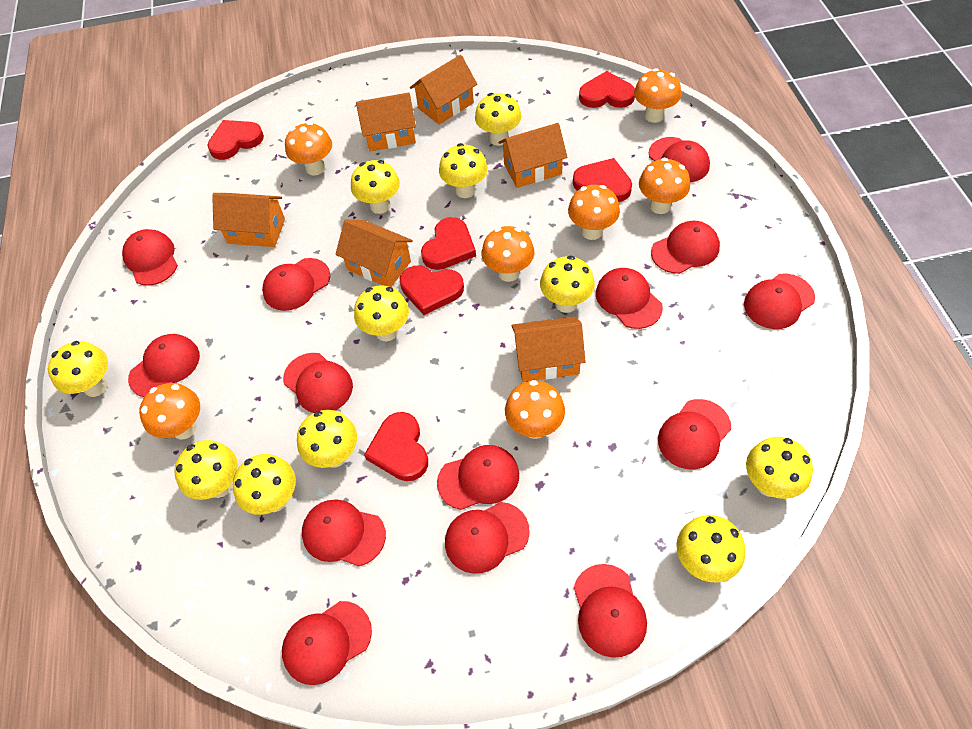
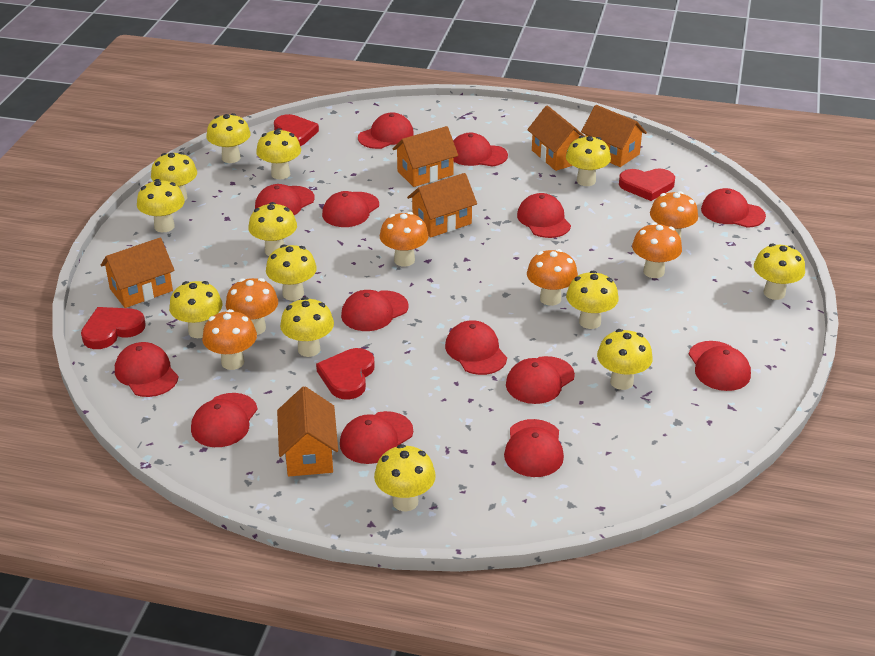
orange mushroom: 7 -> 6
red heart: 6 -> 4
yellow mushroom: 11 -> 13

